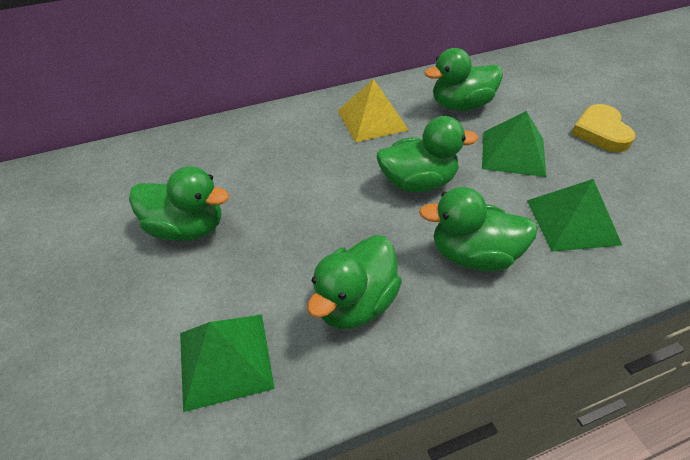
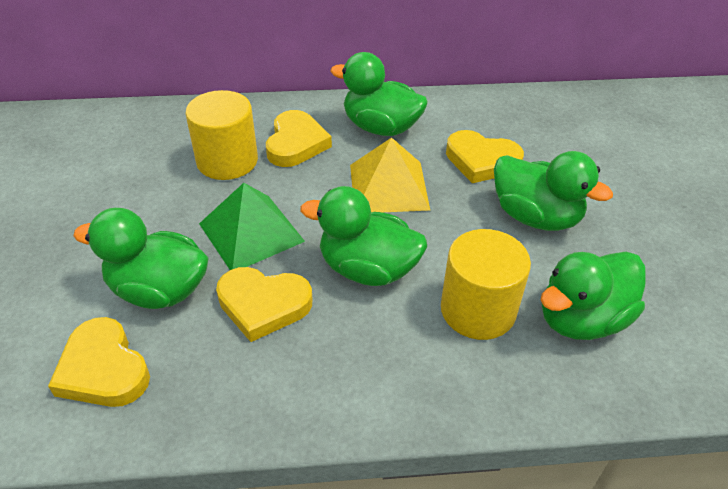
green pyramid: 3 -> 1
yellow cylinder: 0 -> 2
yellow heart: 1 -> 4

